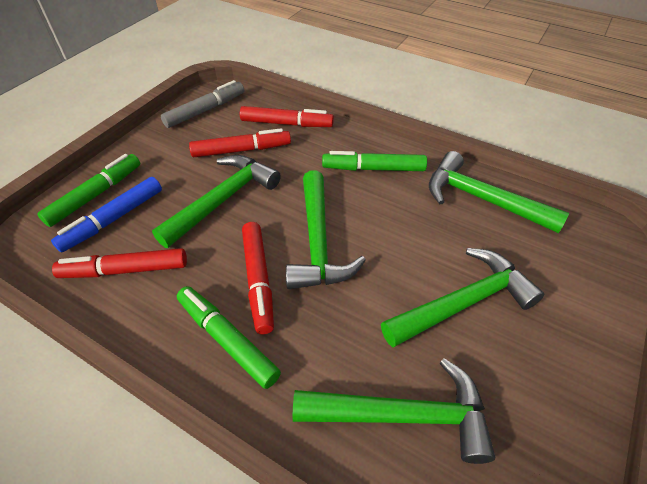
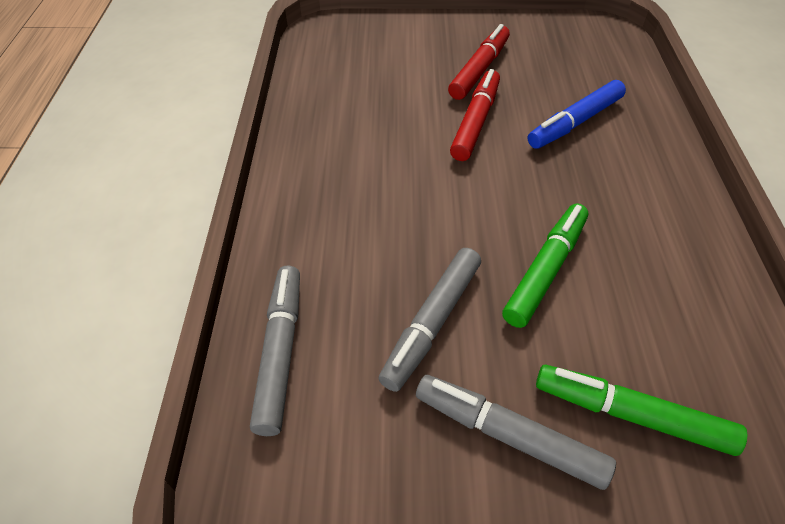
green hammer: 5 -> 0
green marker: 3 -> 2
grey marker: 1 -> 3
red marker: 4 -> 2

